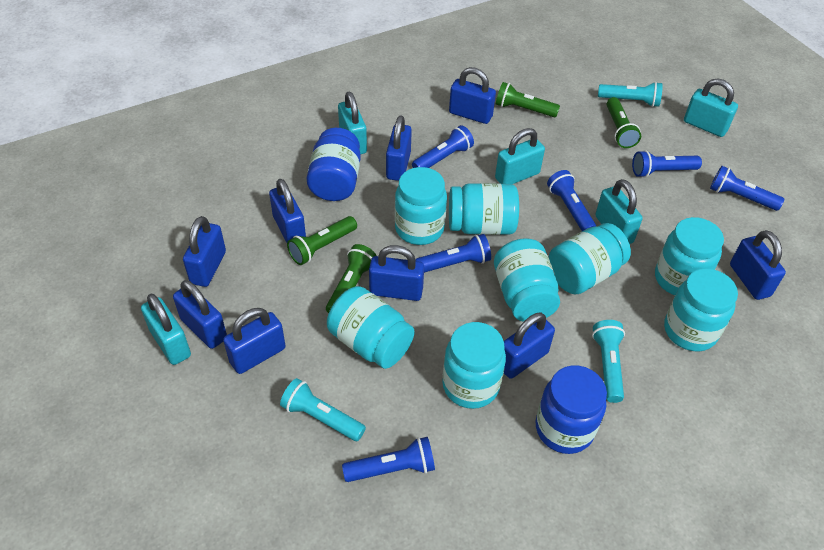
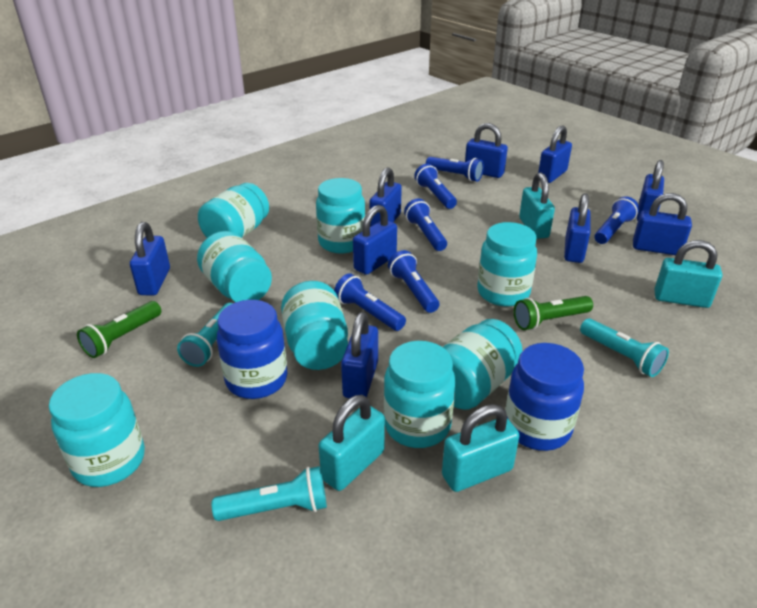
green flashlight: 4 -> 2
turquoise padlock: 5 -> 4

